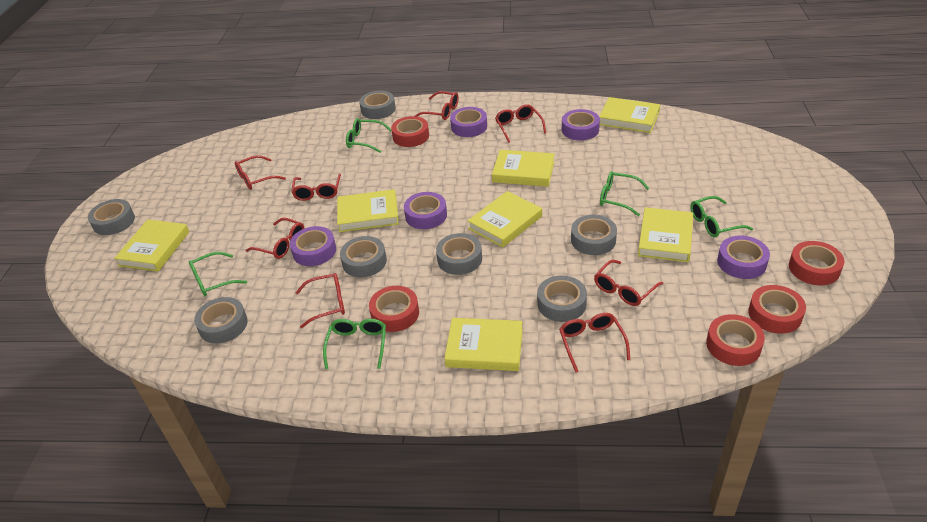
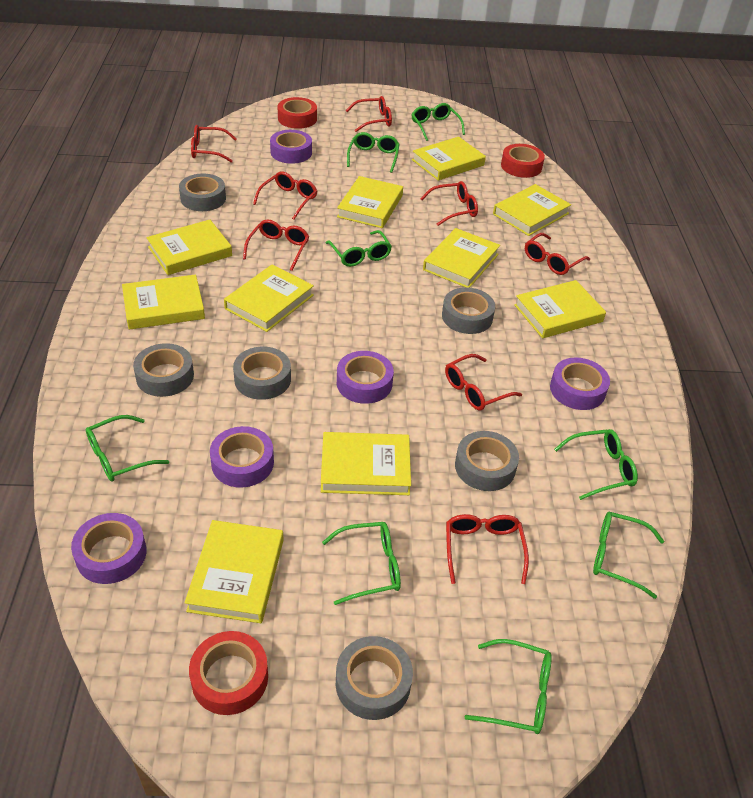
green glasses: 5 -> 8
grey tape: 7 -> 6
red tape: 5 -> 3
yellow book: 7 -> 10

